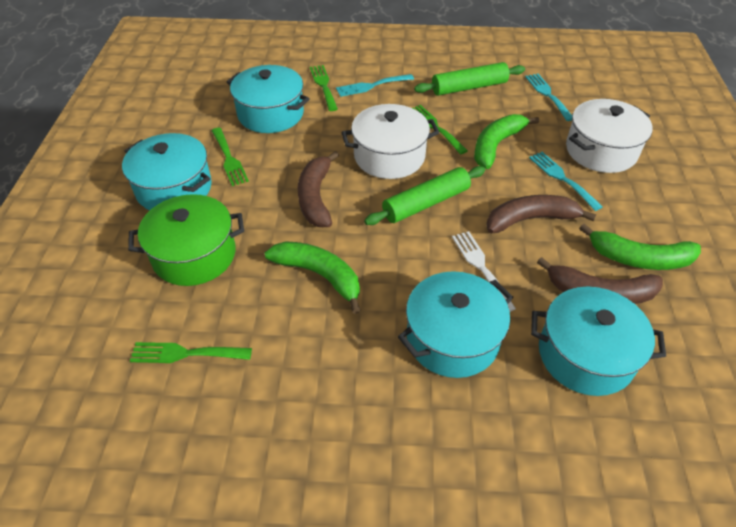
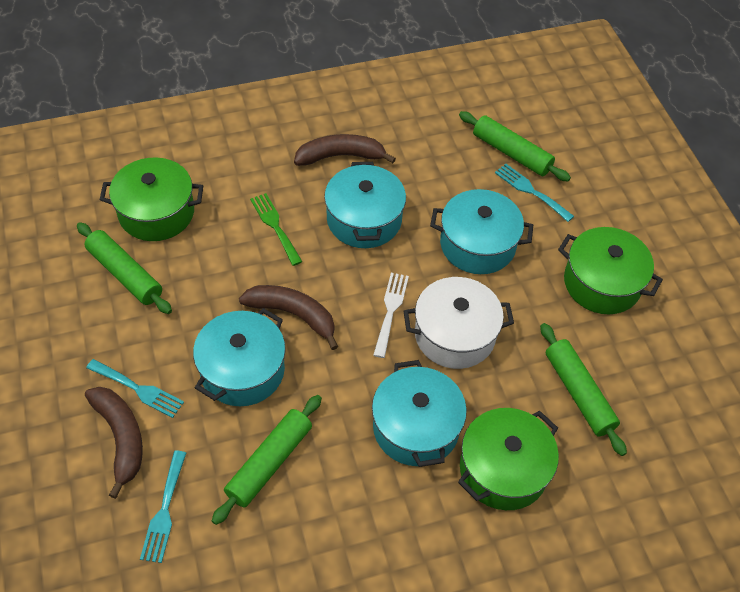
green banana: 3 -> 0
green fork: 4 -> 1
green pot: 1 -> 3
green rolling pin: 2 -> 4
white pot: 2 -> 1

